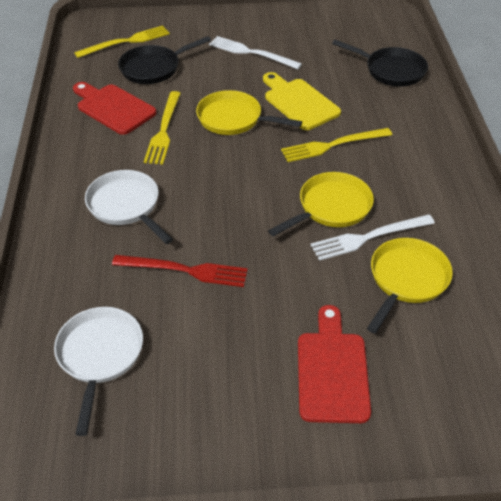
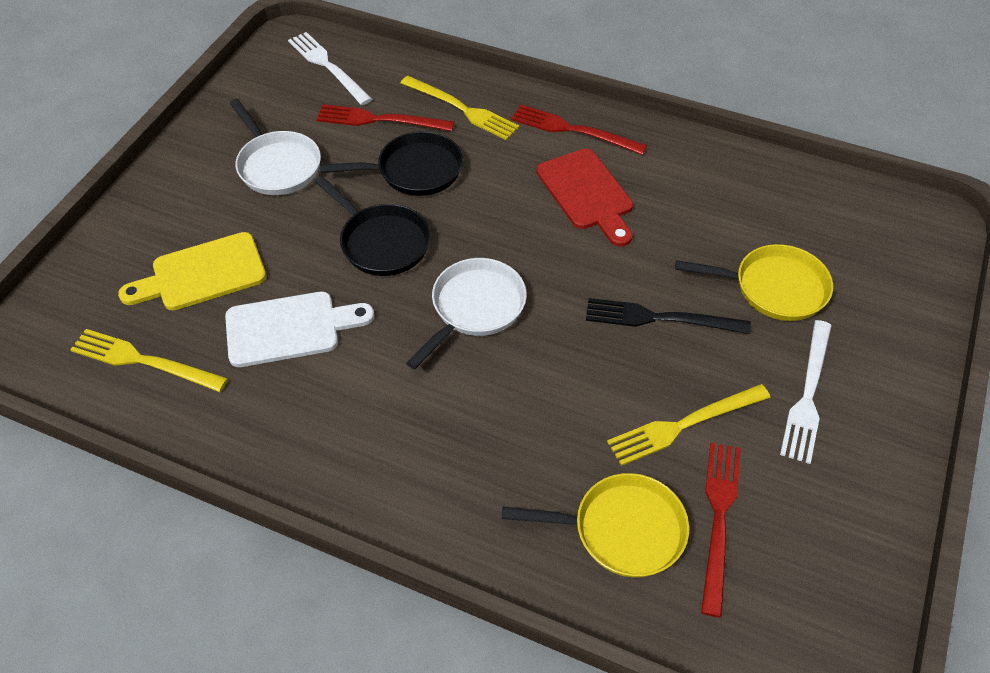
black fork: 0 -> 1
red cutting board: 2 -> 1
red fork: 1 -> 3
white cutting board: 0 -> 1
yellow pan: 3 -> 2

